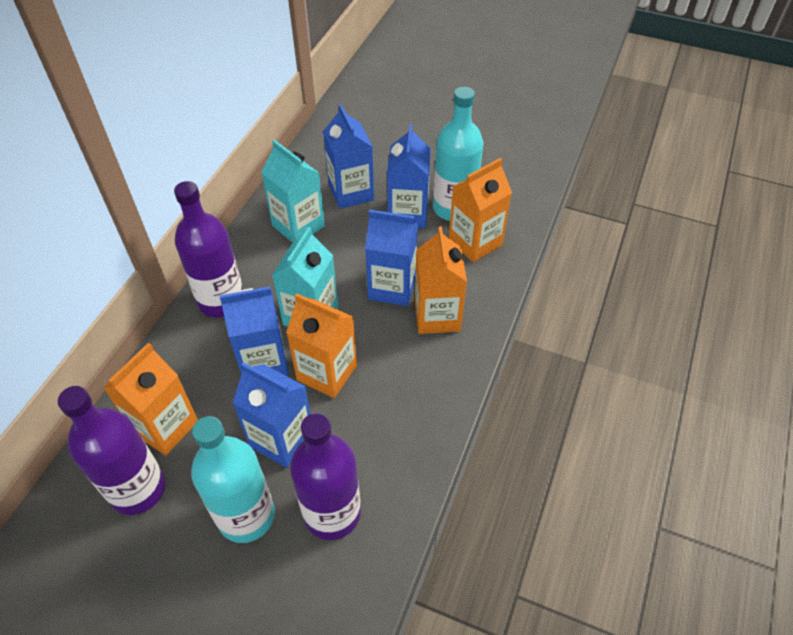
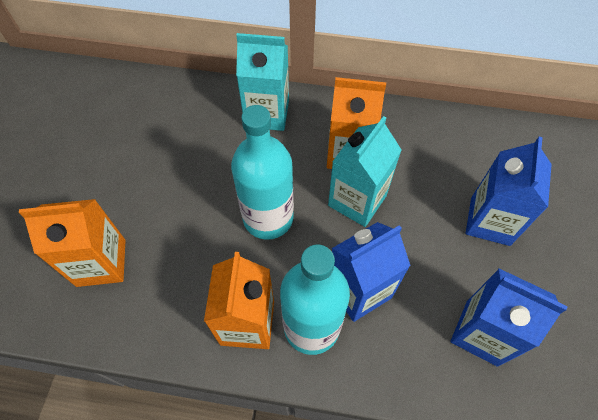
blue carton: 5 -> 3
orange carton: 4 -> 3
purple bottle: 3 -> 0

